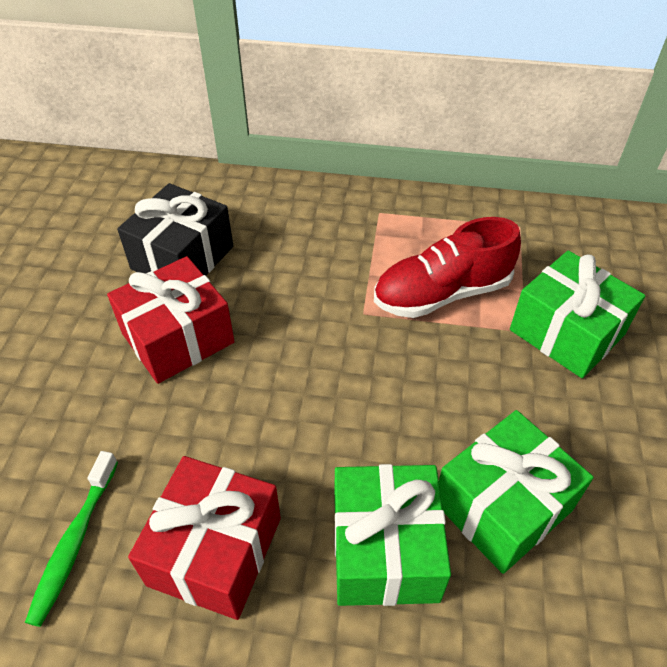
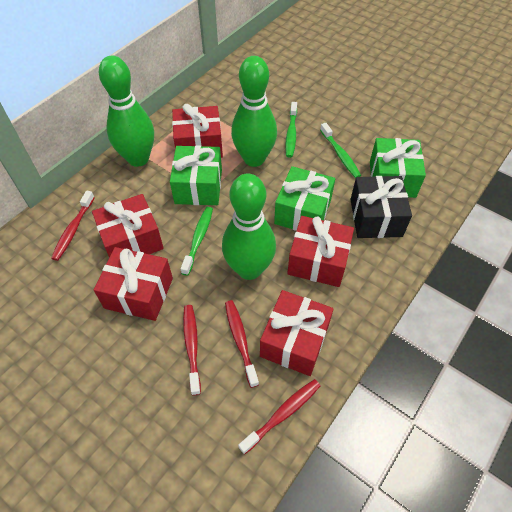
green bowling pin: 0 -> 3
green toothbrush: 1 -> 3
red gift: 2 -> 5
red shoe: 1 -> 0
red toothbrush: 0 -> 4

